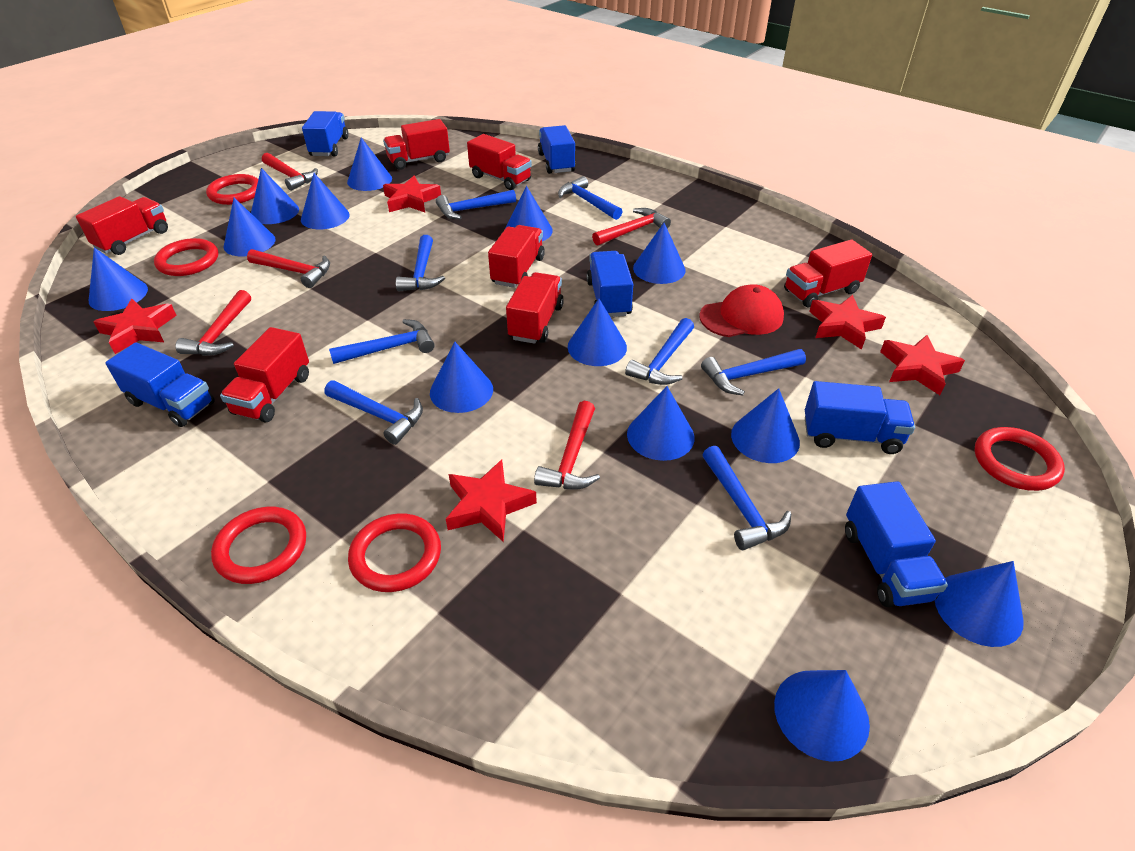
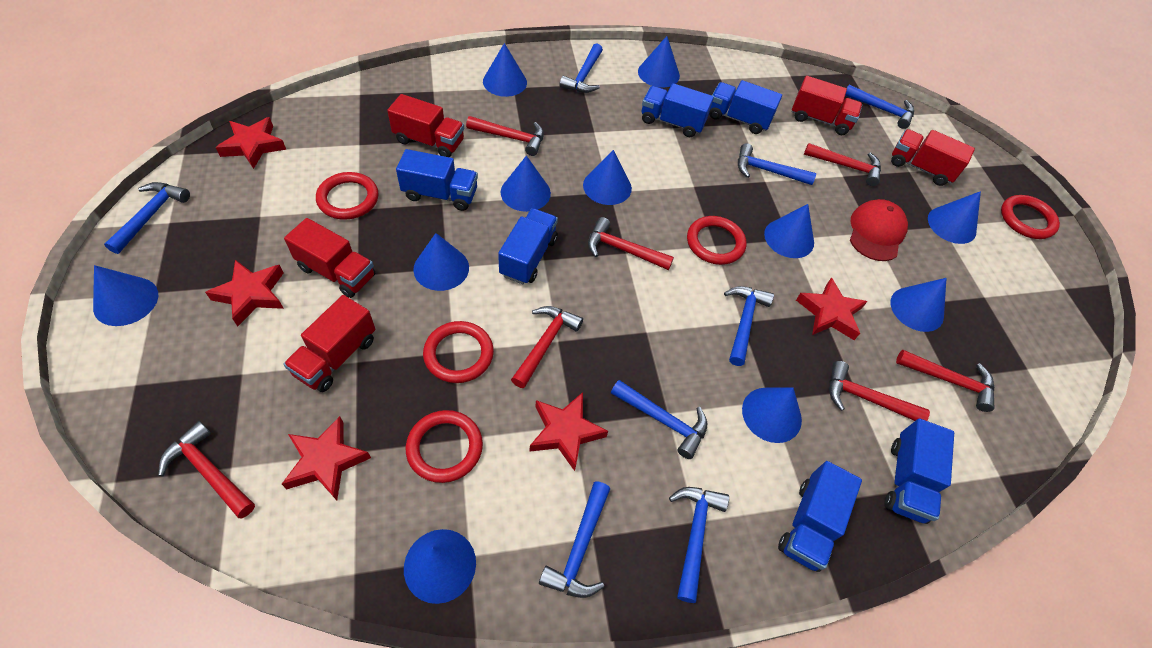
blue cone: 13 -> 11
red hammer: 5 -> 7
red truck: 7 -> 5

